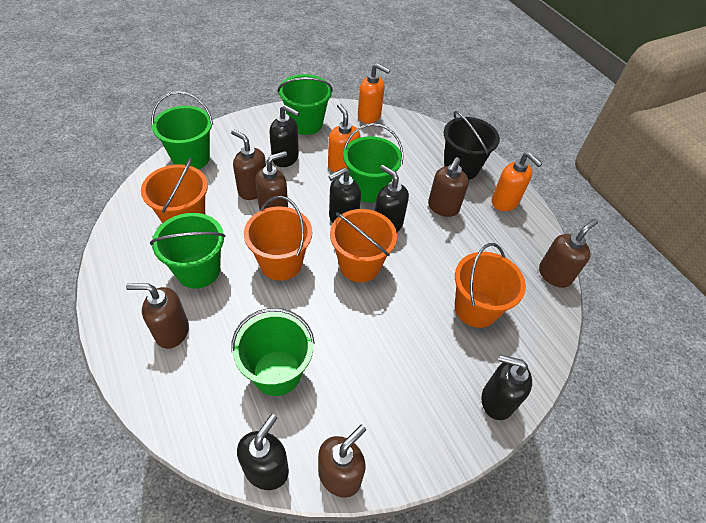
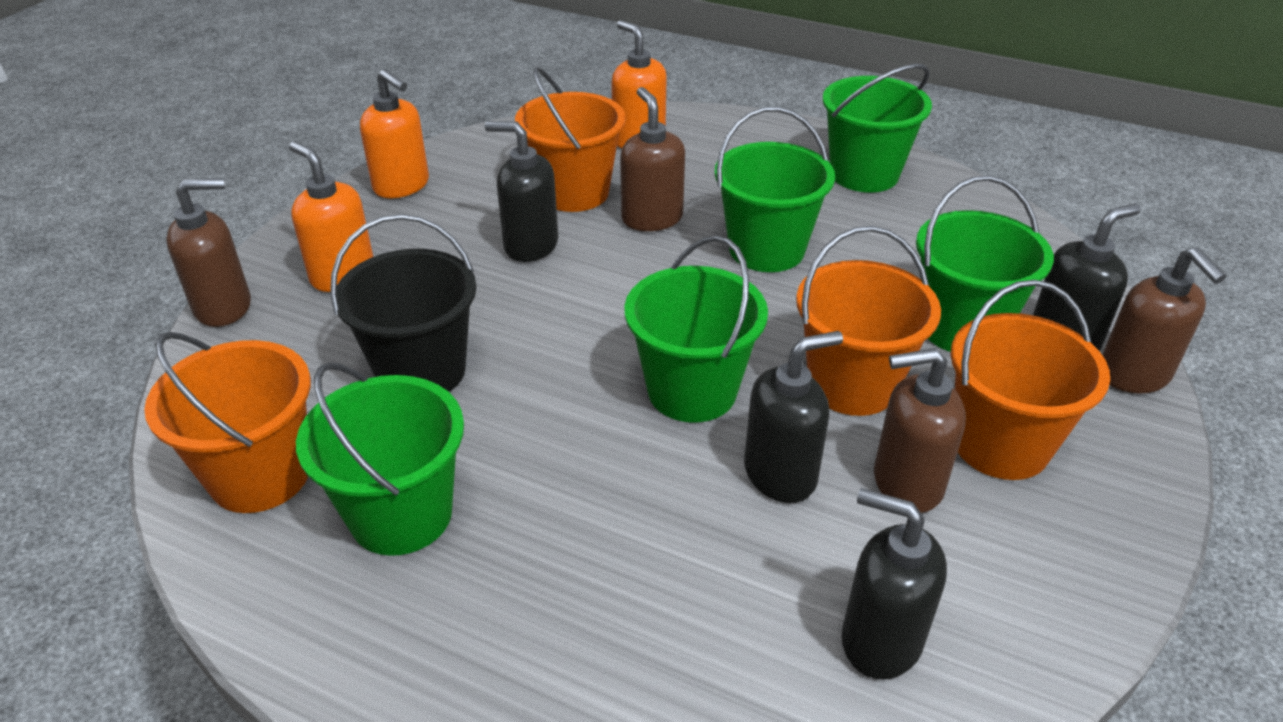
black soap dispenser: 5 -> 4
brown soap dispenser: 6 -> 4

